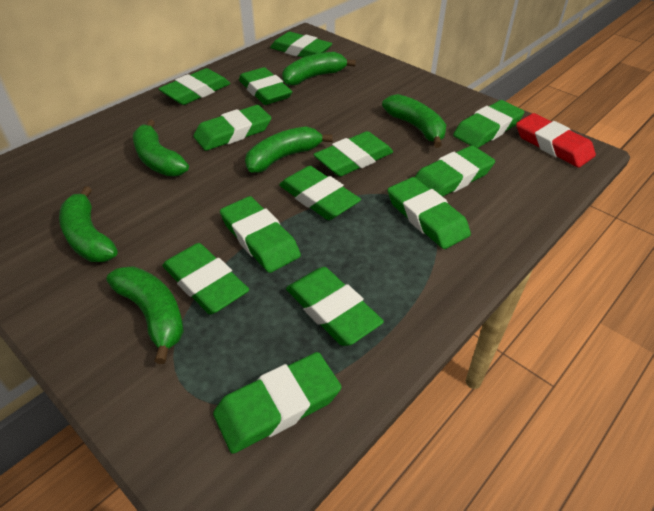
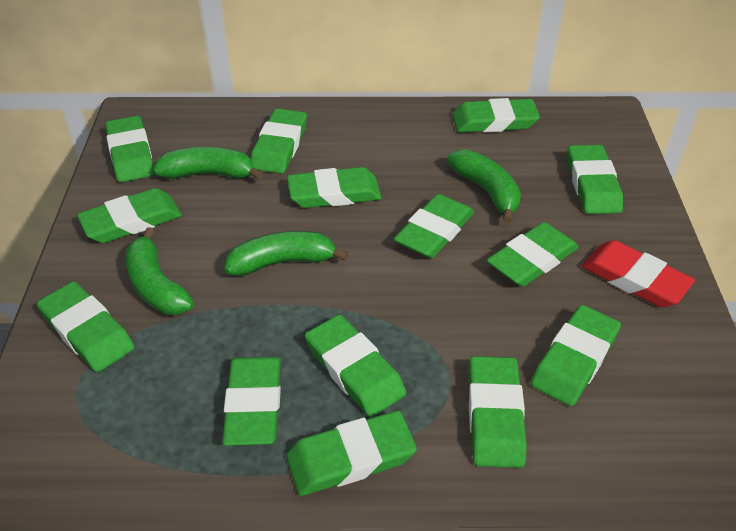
green banana: 6 -> 4
green eraser: 13 -> 14

